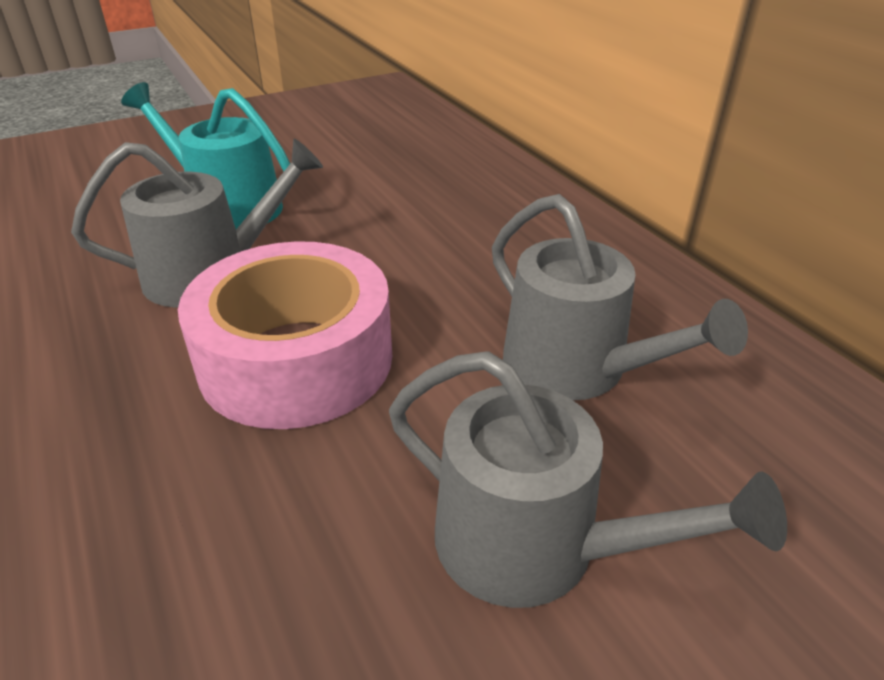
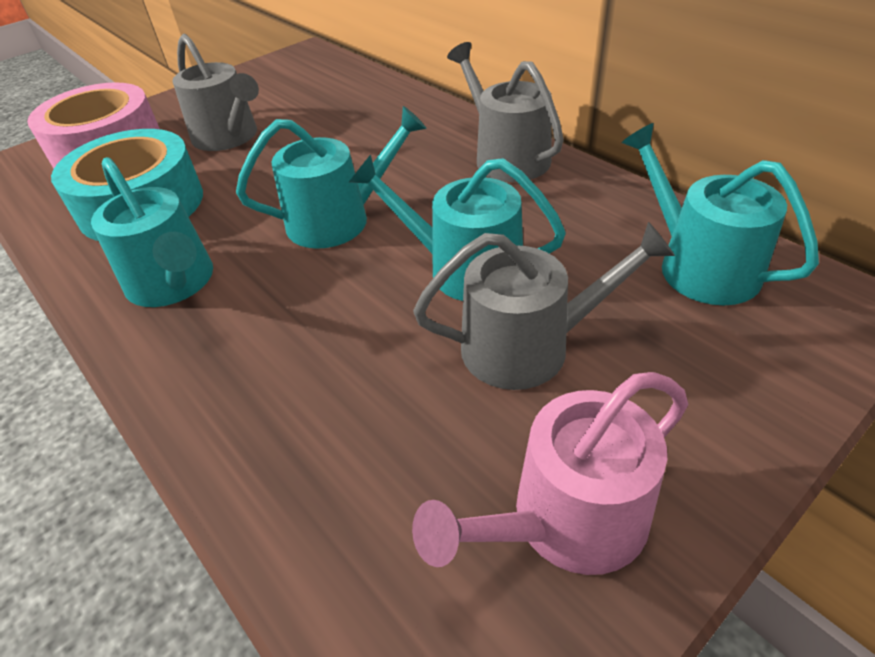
pink watering can: 0 -> 1
turquoise tape: 0 -> 1
turquoise watering can: 1 -> 4

